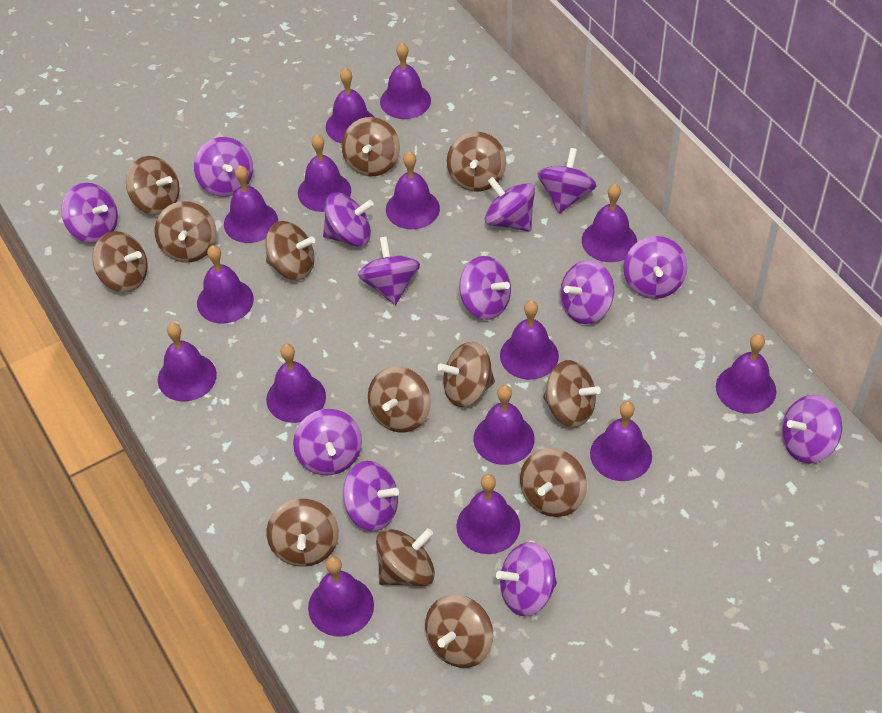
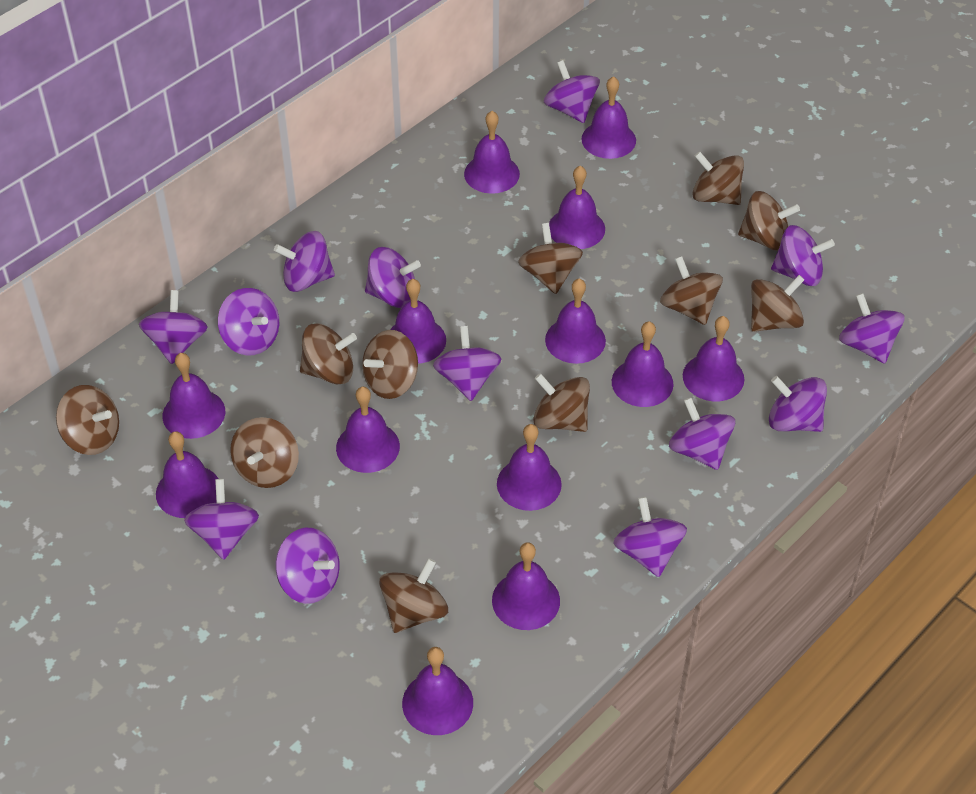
brown spinning top: 13 -> 11
purple bell: 15 -> 13

